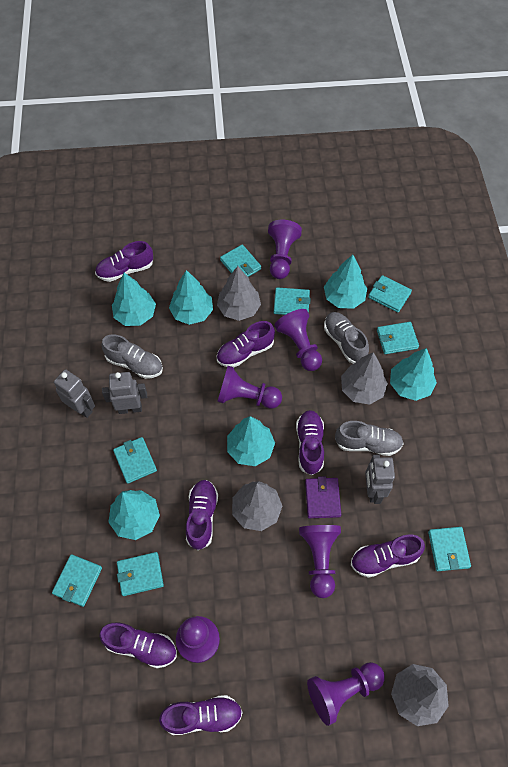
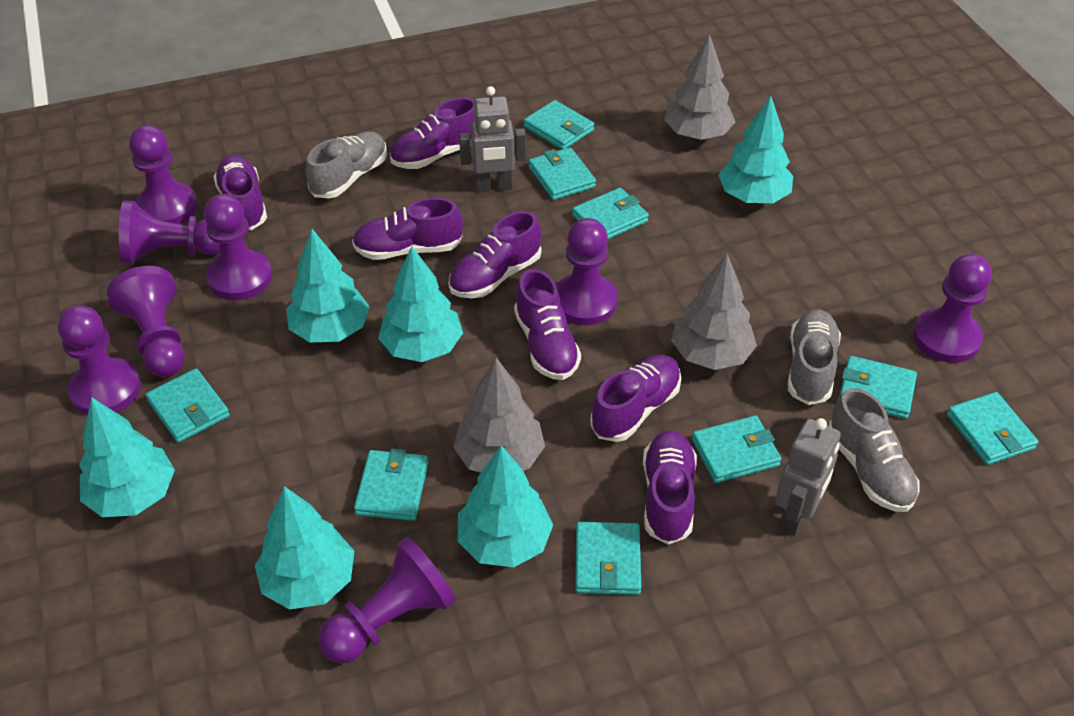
grey robot: 3 -> 2
grey tree: 4 -> 3
purple pawn: 6 -> 8
purple wallet: 1 -> 0
turquoise wallet: 8 -> 9

